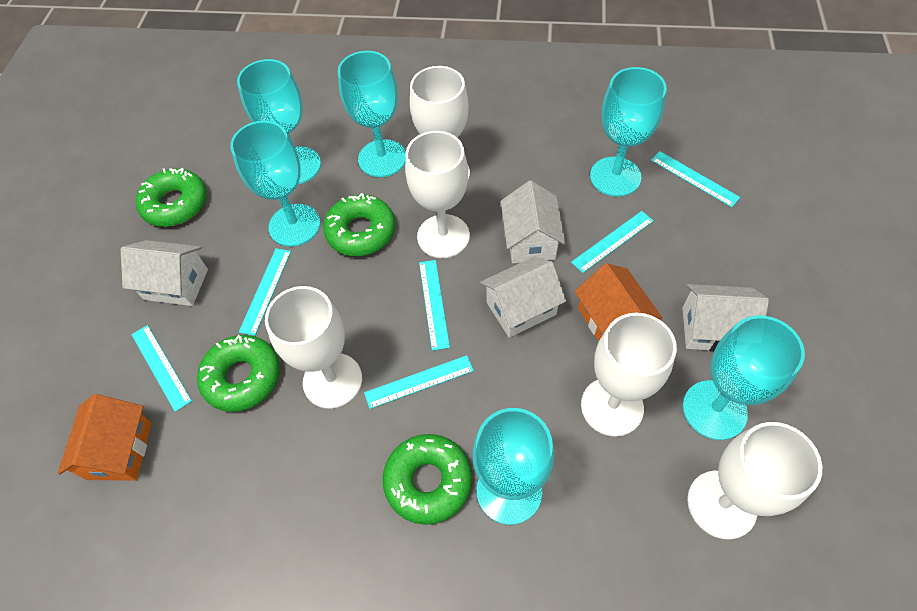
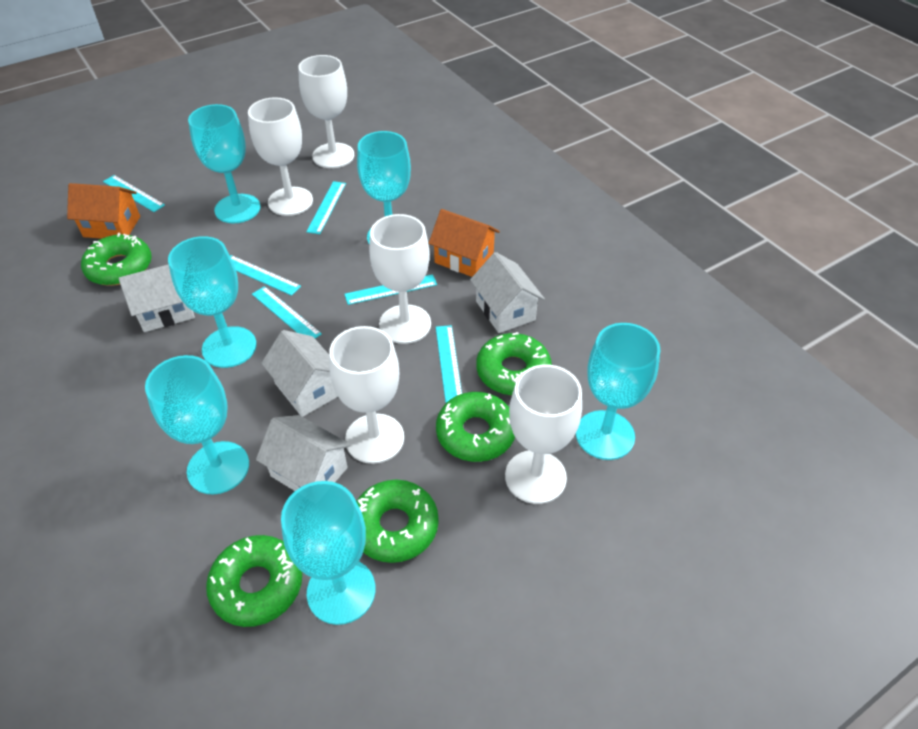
green donut: 4 -> 5

